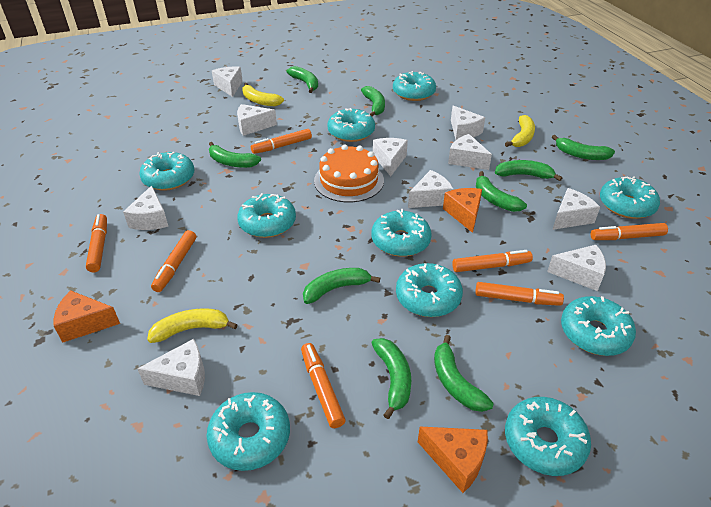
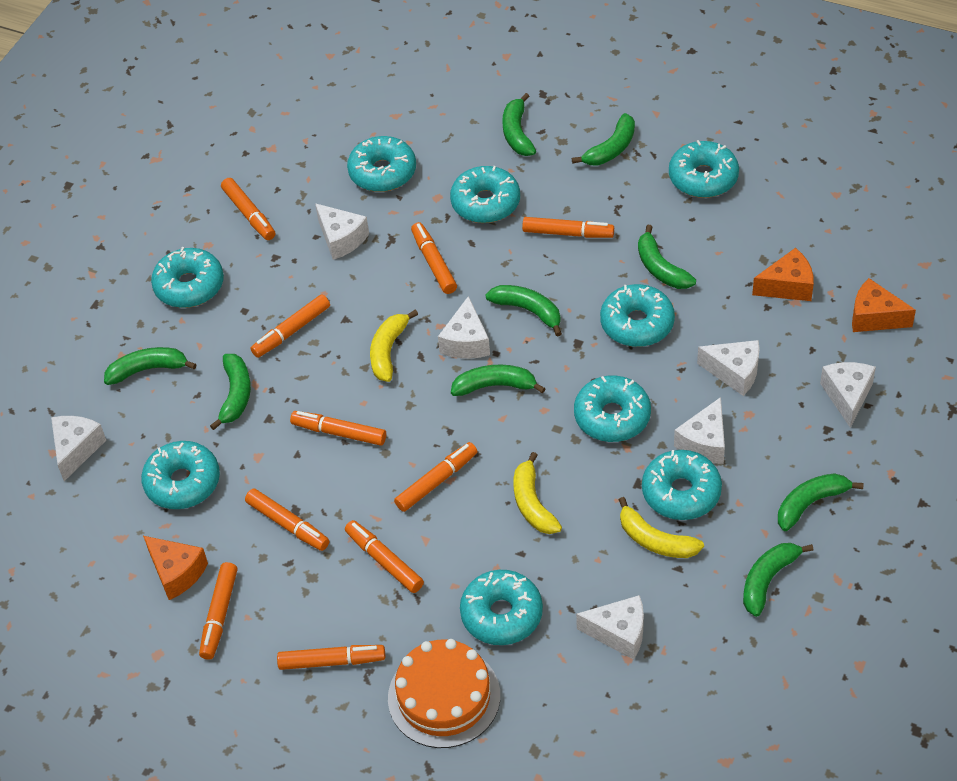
orange marker: 7 -> 10
turquoise donut: 10 -> 9
white cheese: 10 -> 7

